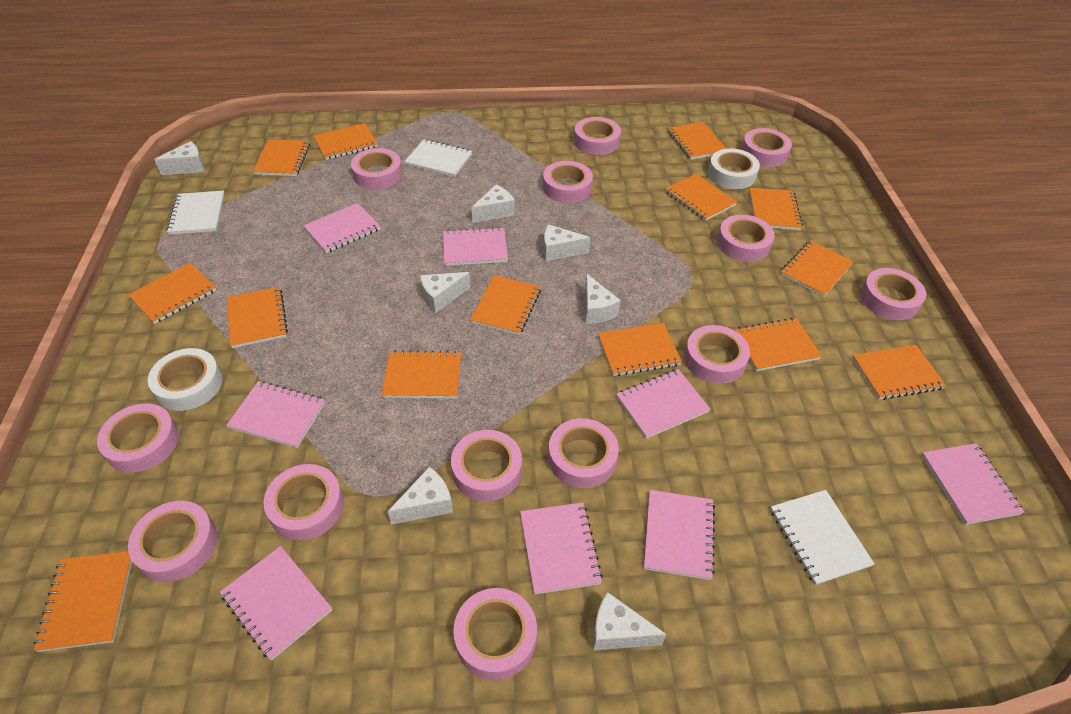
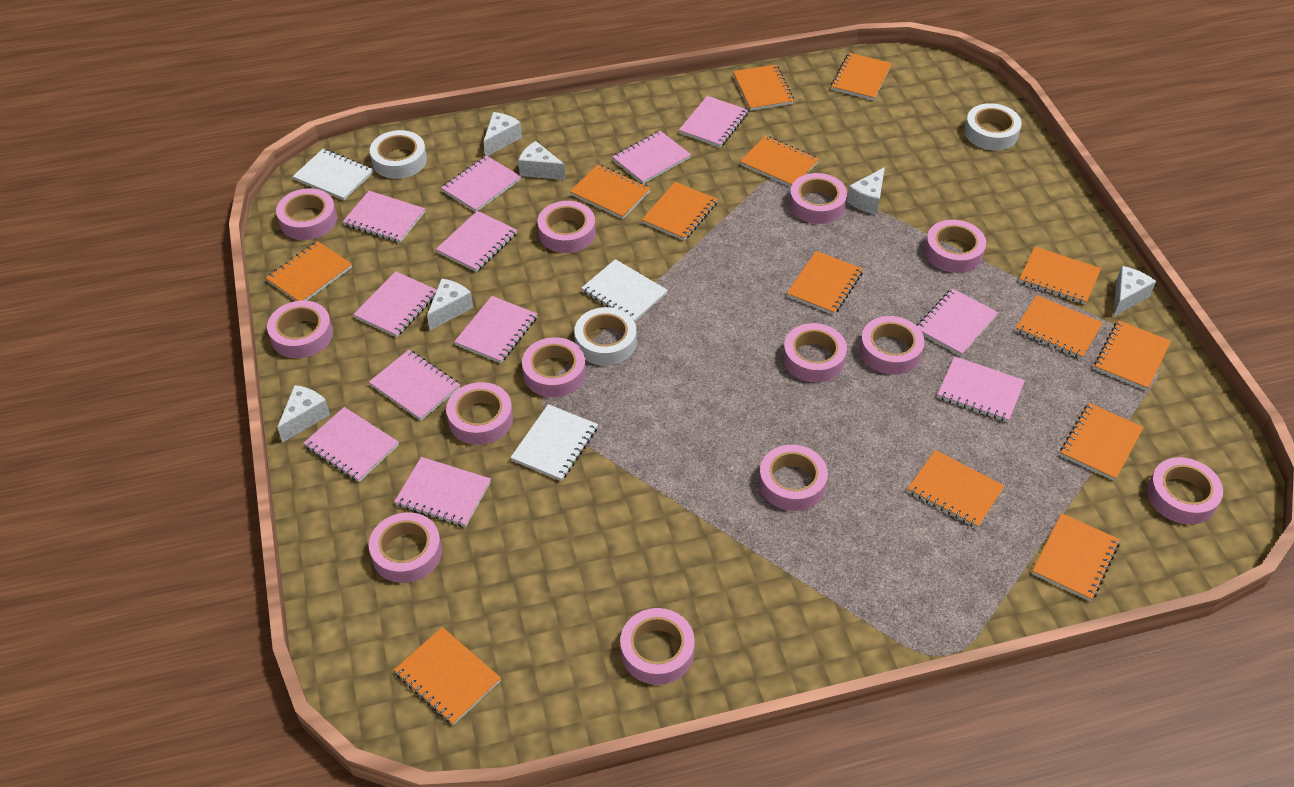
pink notebook: 8 -> 12
white cheese: 7 -> 6
white tape: 2 -> 3

